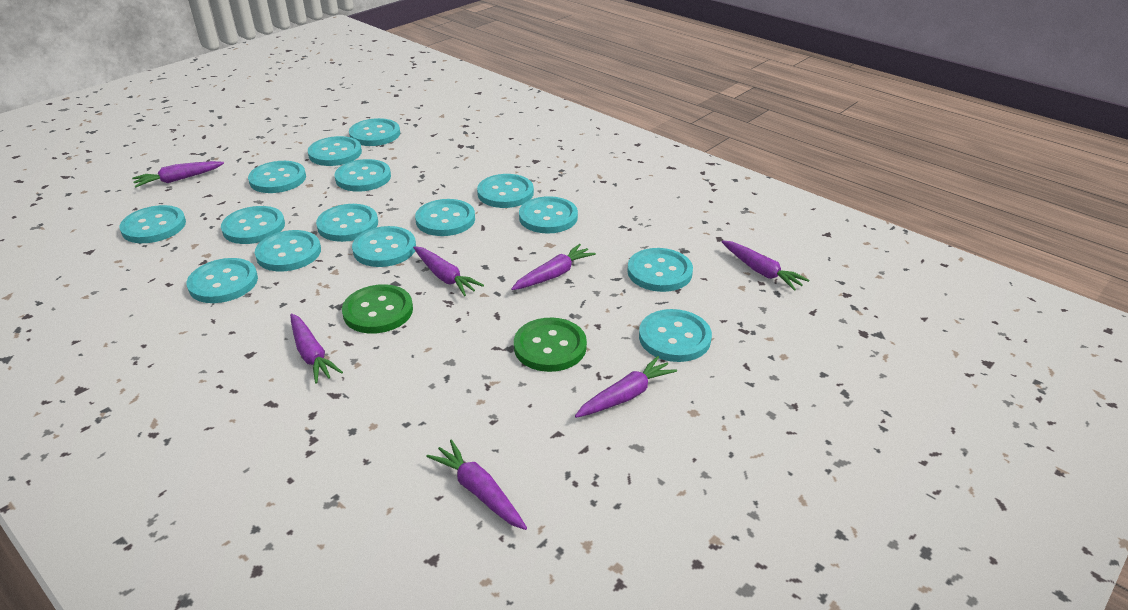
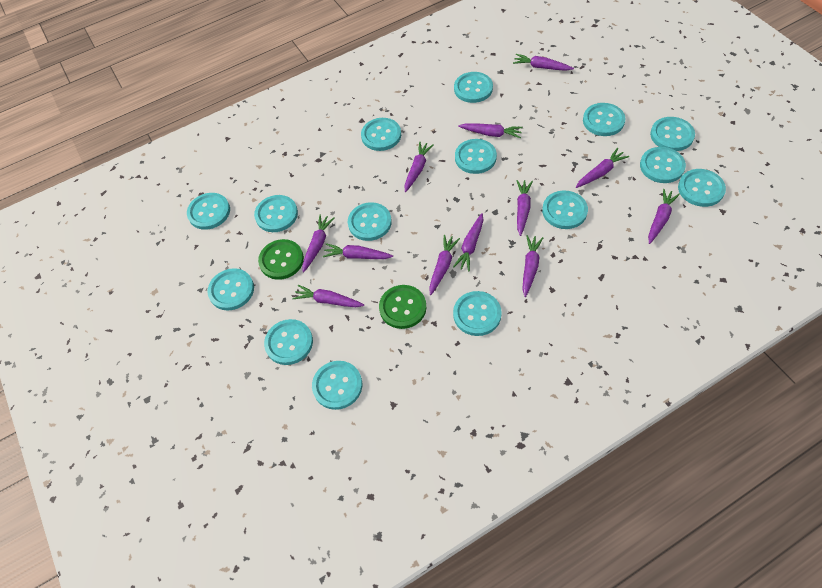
purple carrot: 7 -> 12

